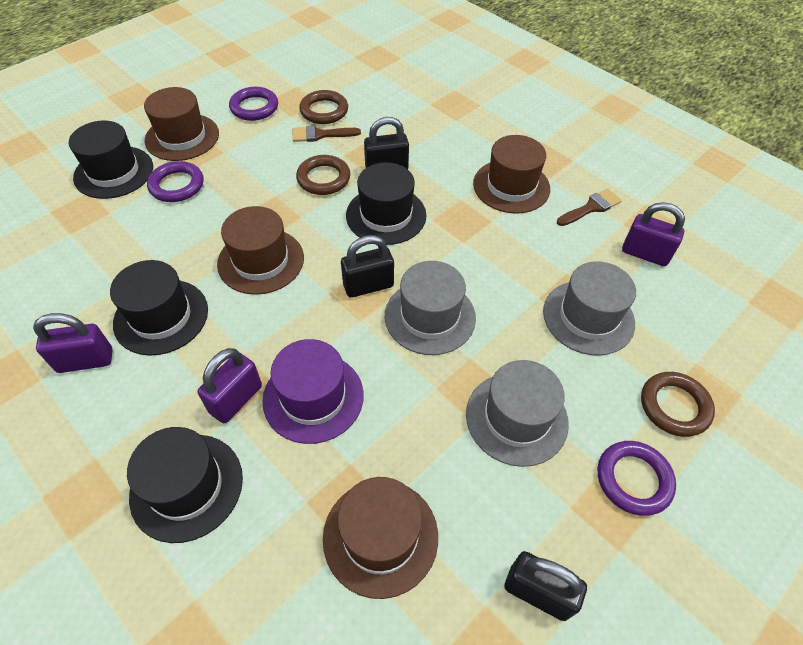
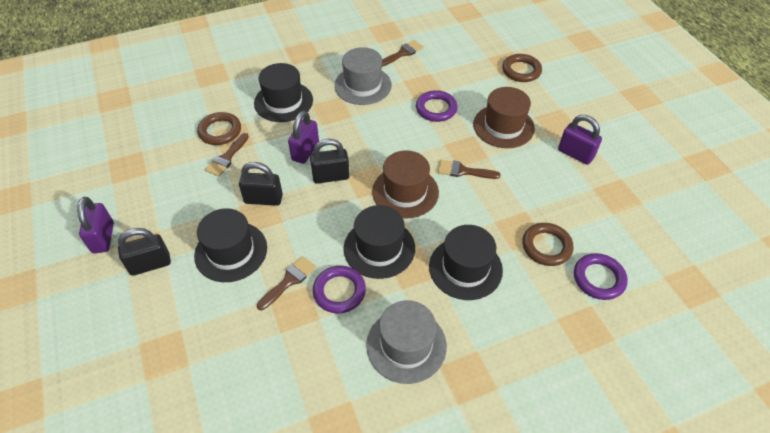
brown brush: 2 -> 4
brown hat: 4 -> 2
grey hat: 3 -> 2
purple hat: 1 -> 0

